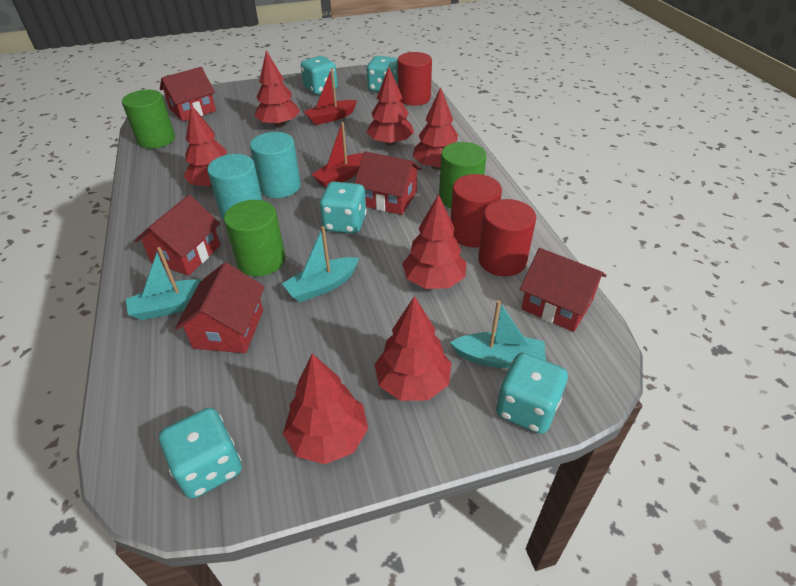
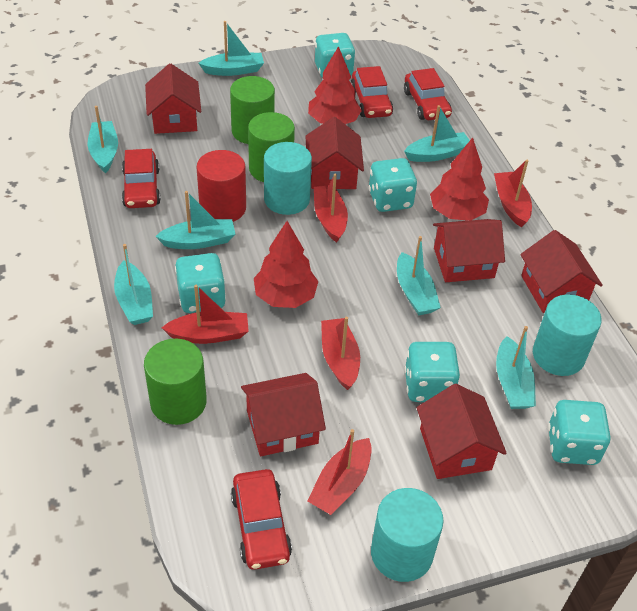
red boat: 2 -> 5
red car: 0 -> 4
red cylinder: 3 -> 1
red house: 5 -> 6
red tree: 7 -> 3
turquoise boat: 3 -> 7
turquoise cylinder: 2 -> 3

